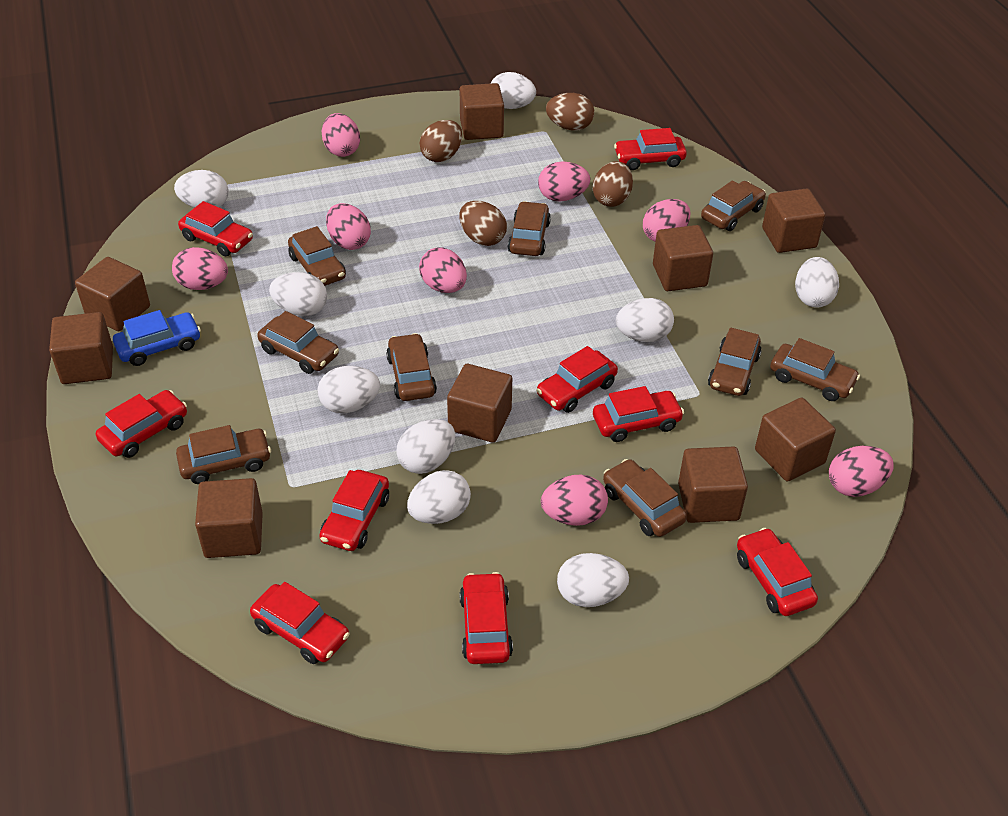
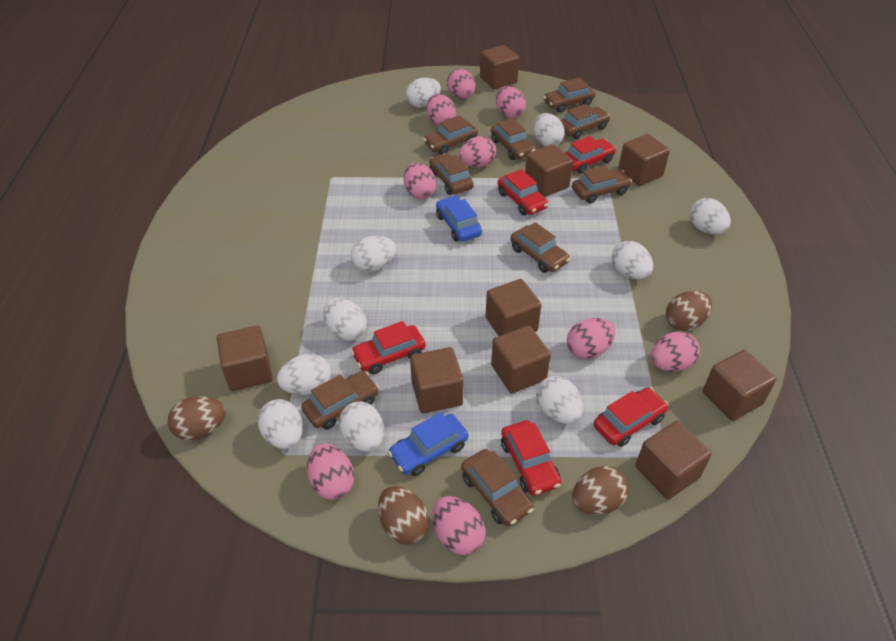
blue car: 1 -> 2
pink egg: 8 -> 9
red car: 9 -> 5
white egg: 9 -> 10

